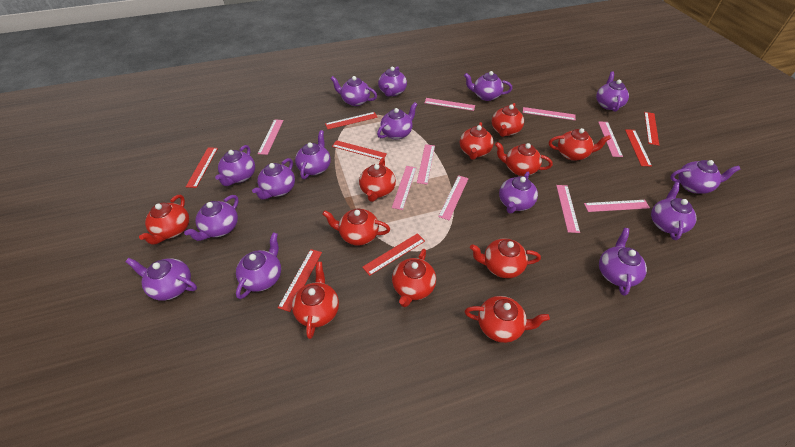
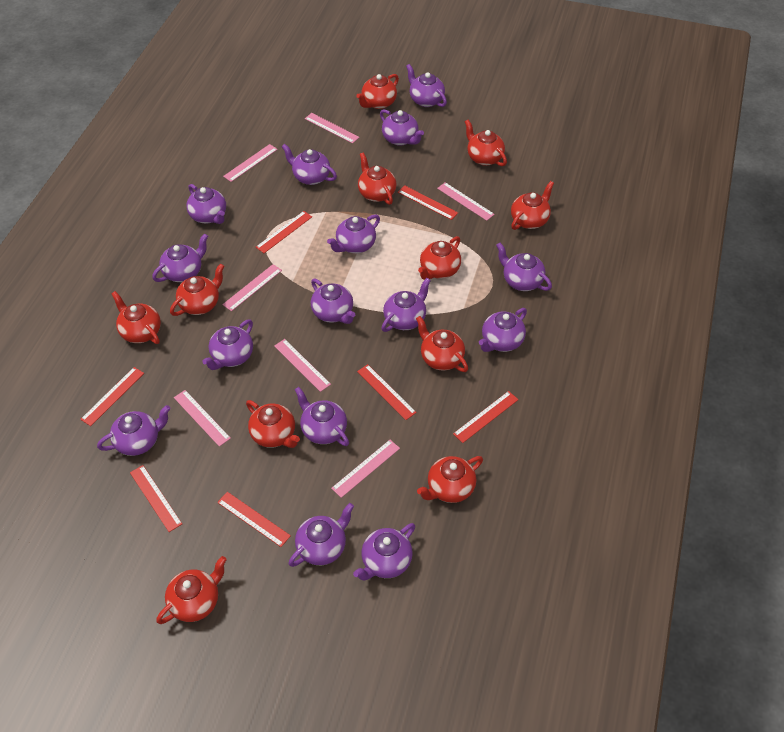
pink ruler: 9 -> 7

